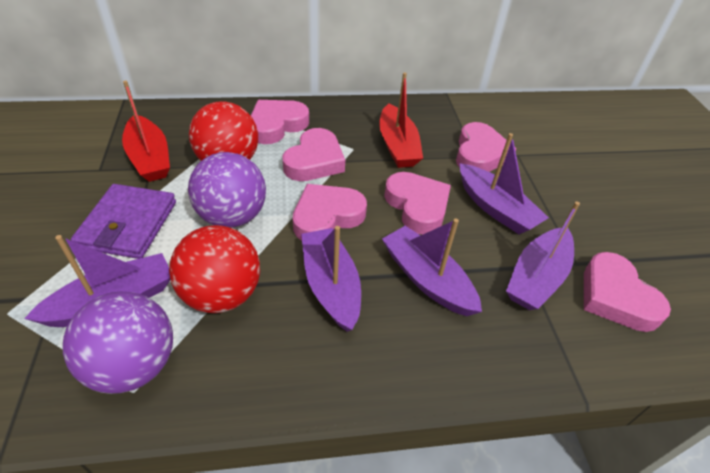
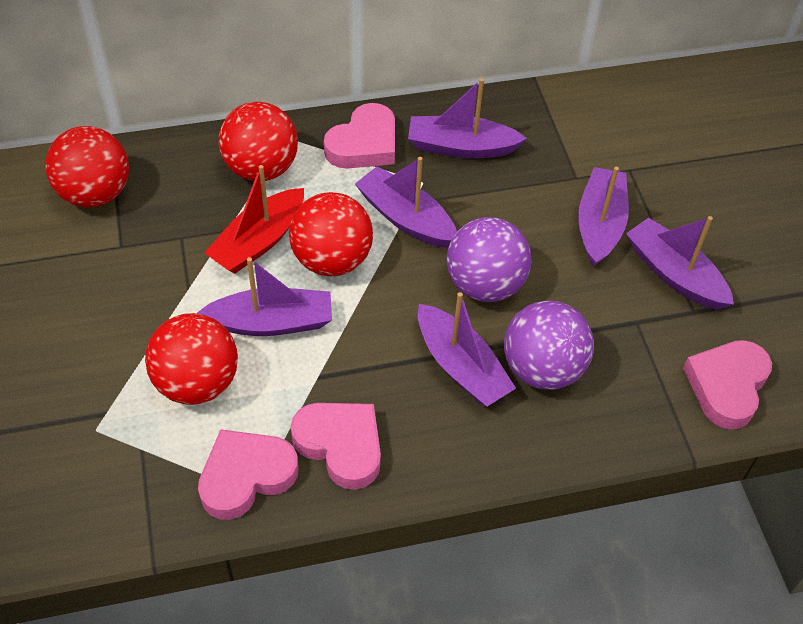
pink heart: 6 -> 4
purple boat: 5 -> 6
purple wallet: 1 -> 0
red ball: 2 -> 4
red boat: 2 -> 1

